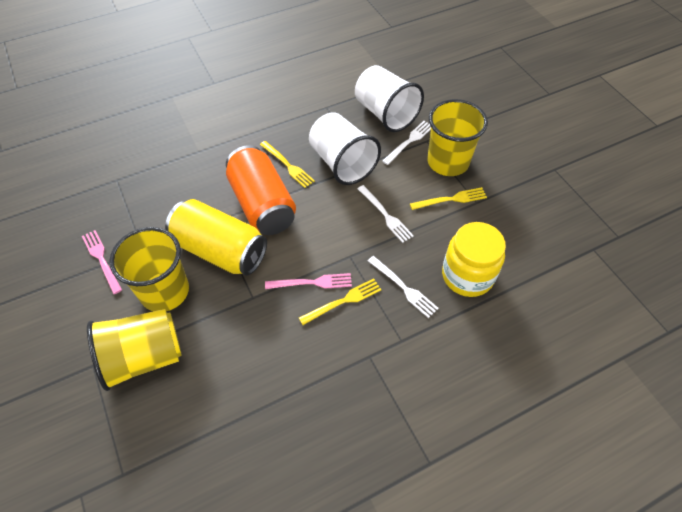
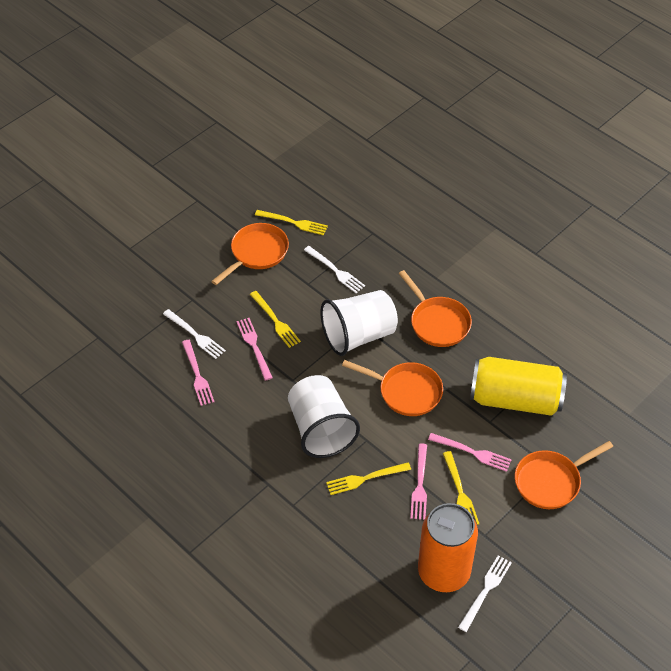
orange pan: 0 -> 4
pink fork: 2 -> 4
yellow cup: 3 -> 0
yellow fork: 3 -> 4
yellow jar: 1 -> 0

